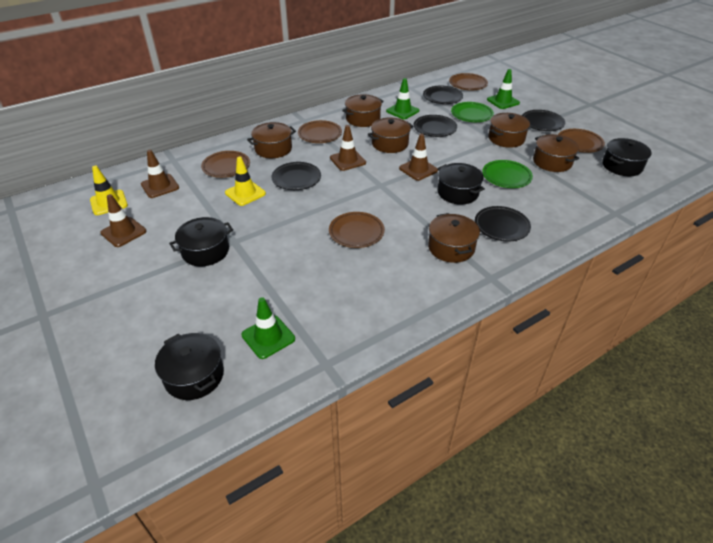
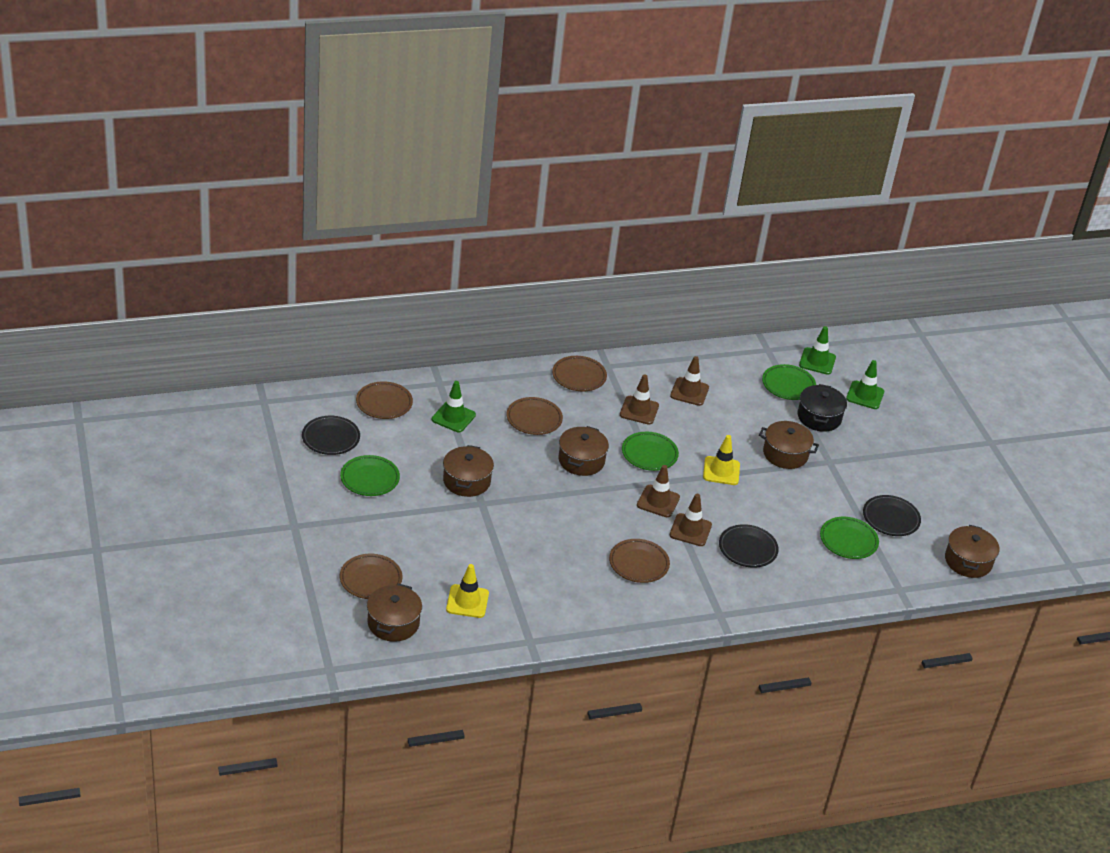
black plate: 5 -> 3
black pot: 4 -> 1
brown pot: 6 -> 5
green plate: 2 -> 4

